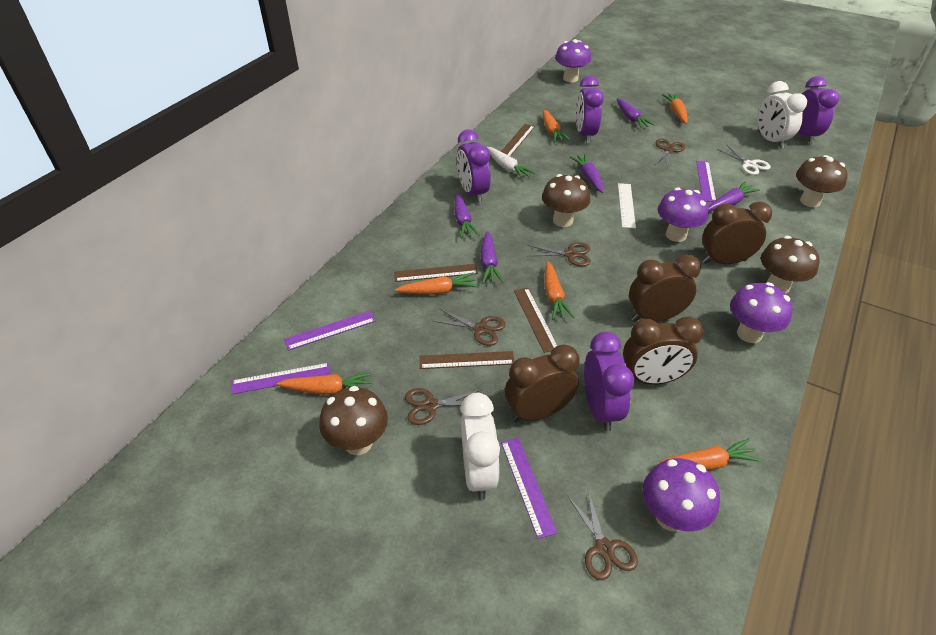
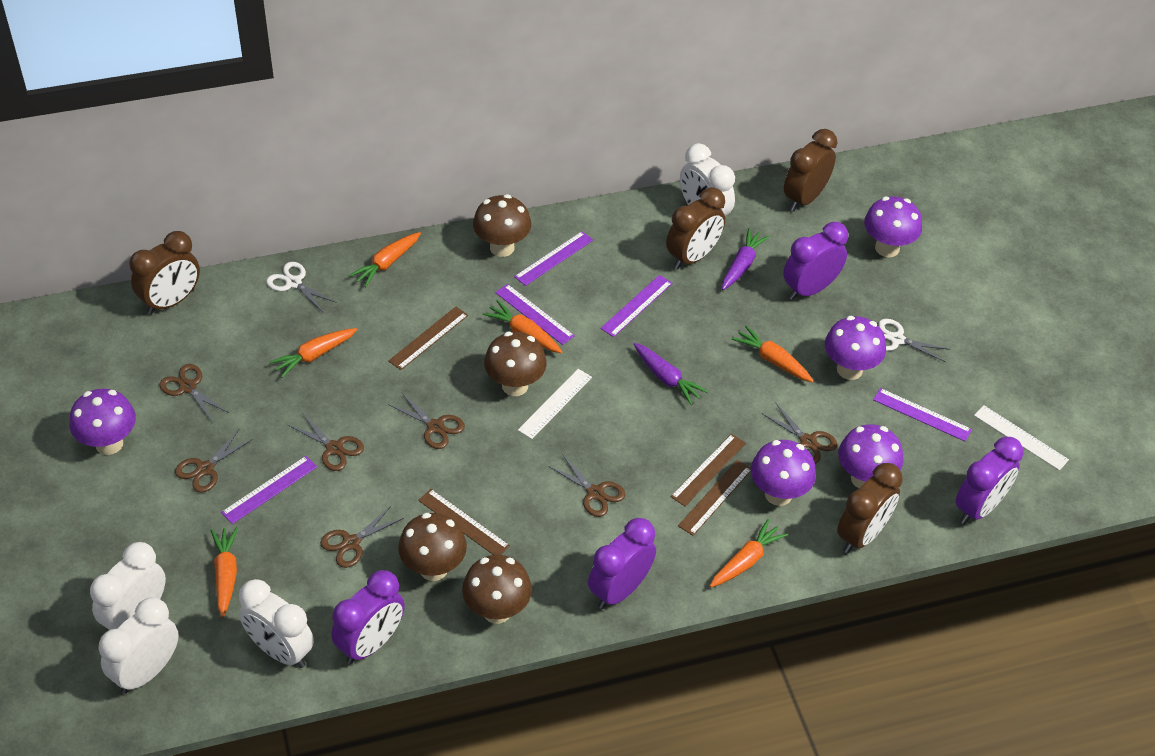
brown scissors: 5 -> 7
purple carrot: 5 -> 2
purple mushroom: 4 -> 5
purple ruler: 4 -> 5
white carrot: 1 -> 0
white clock: 2 -> 4
white ruler: 1 -> 2
white scissors: 1 -> 2

